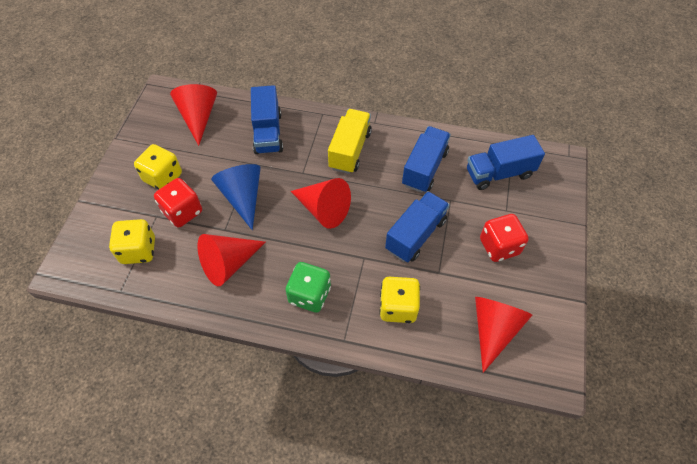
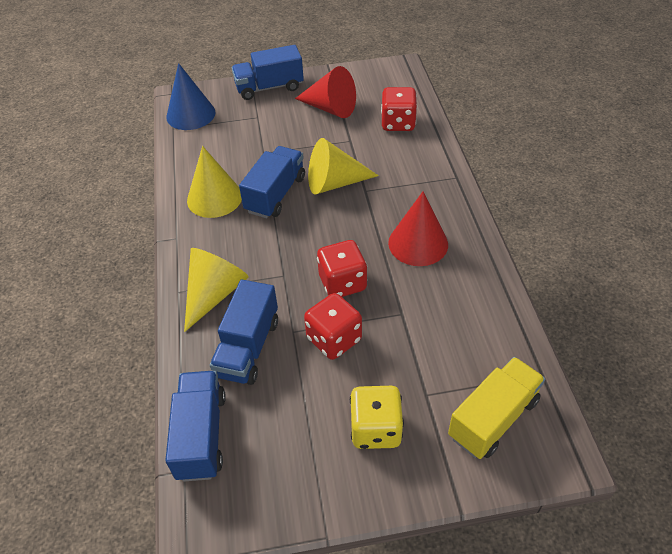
green dice: 1 -> 0
red cone: 4 -> 2
red dice: 2 -> 3
yellow cone: 0 -> 3
yellow dice: 3 -> 1

